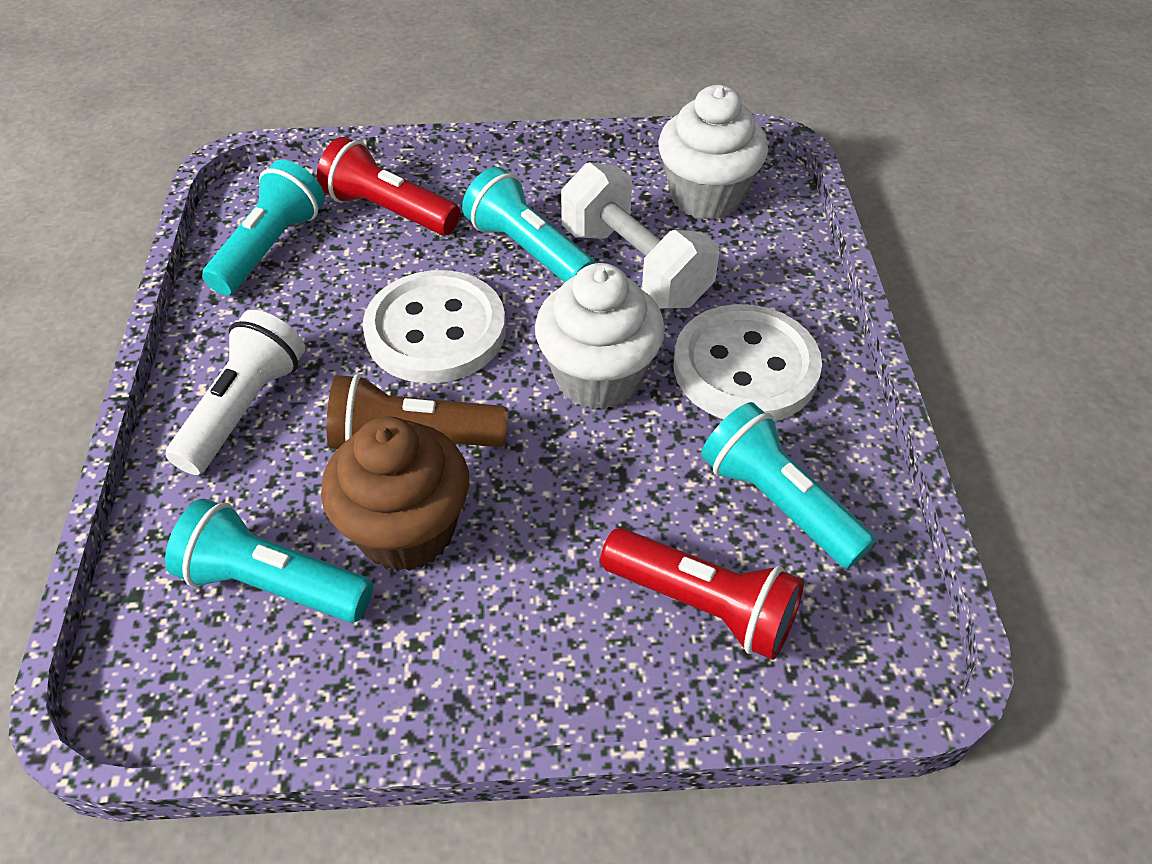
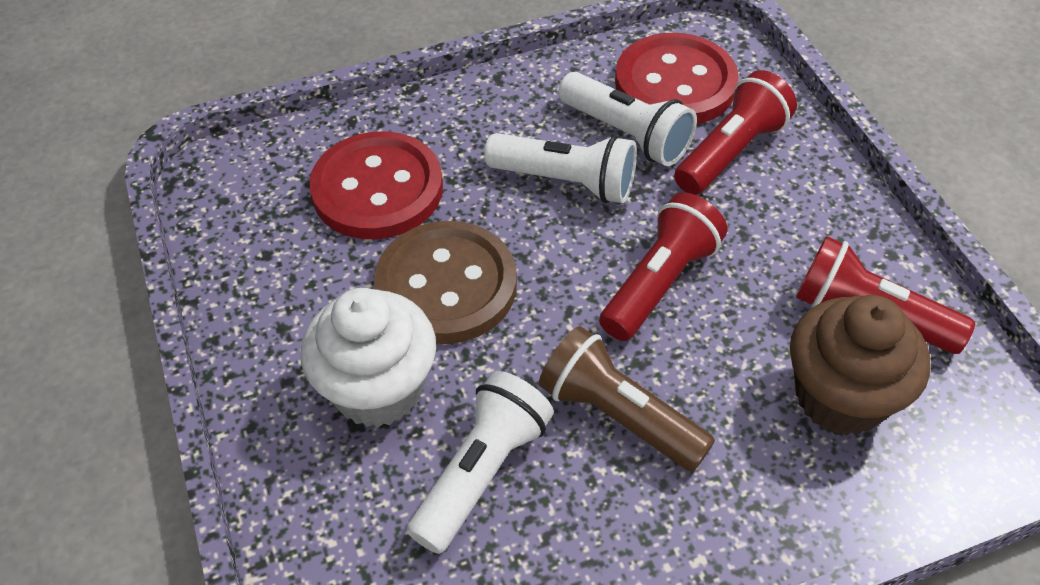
brown button: 0 -> 1
red button: 0 -> 2
red flashlight: 2 -> 3
turquoise flashlight: 4 -> 0
white button: 2 -> 0
white cupcake: 2 -> 1
white dumbbell: 1 -> 0
white flashlight: 1 -> 3

